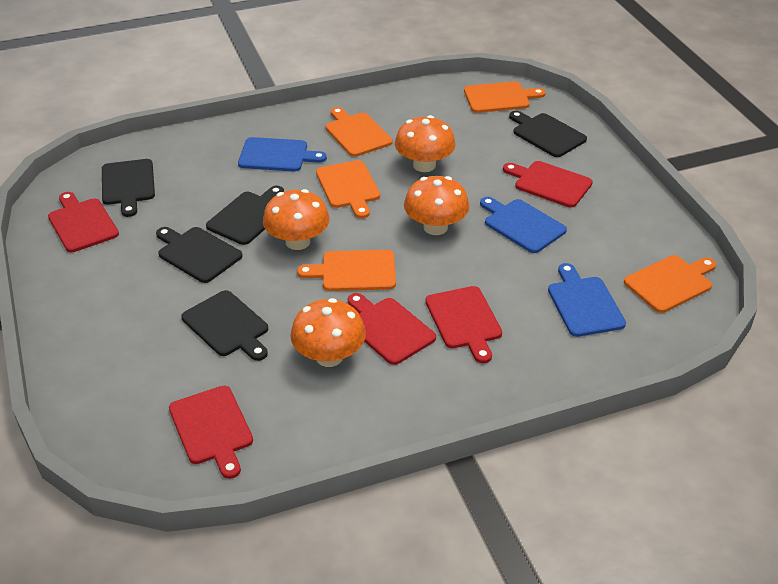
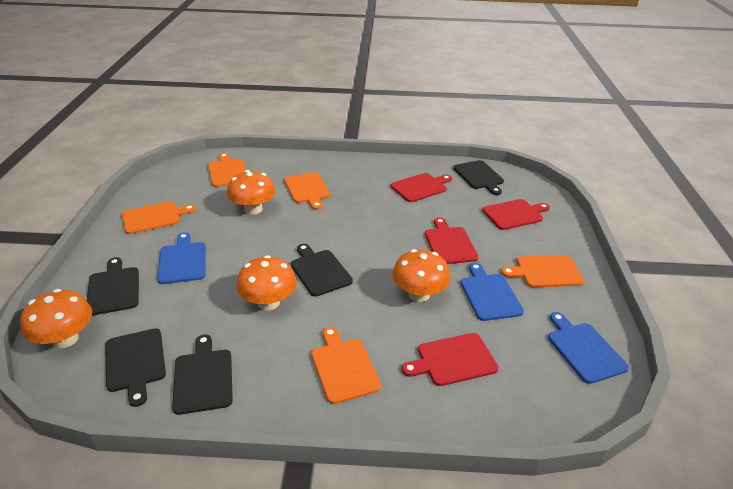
red cutting board: 5 -> 4

